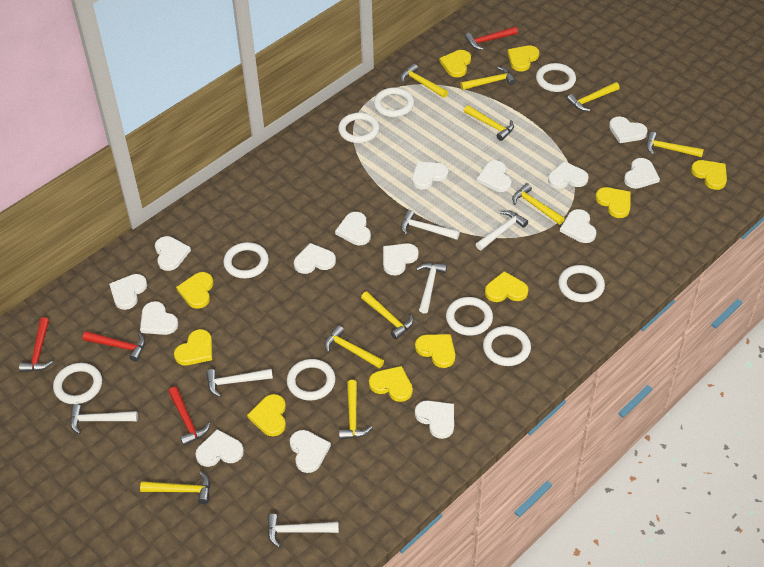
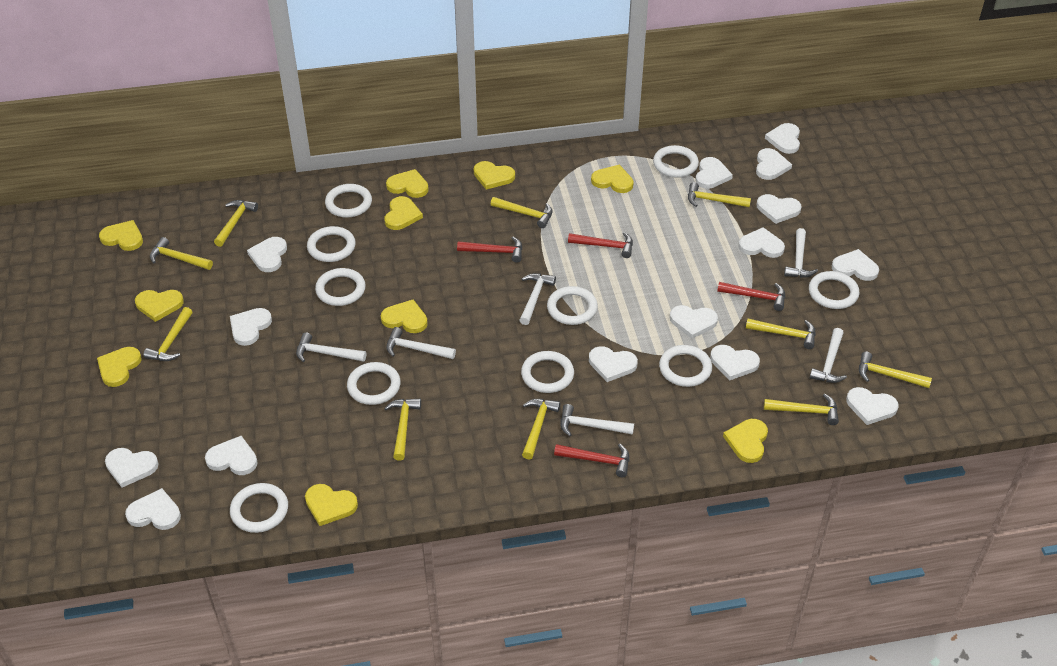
white ring: 9 -> 10

